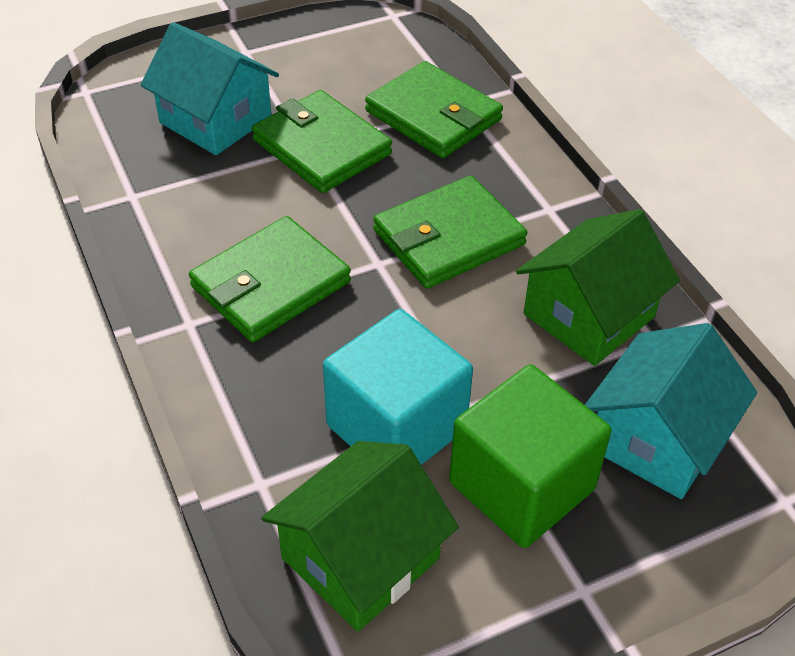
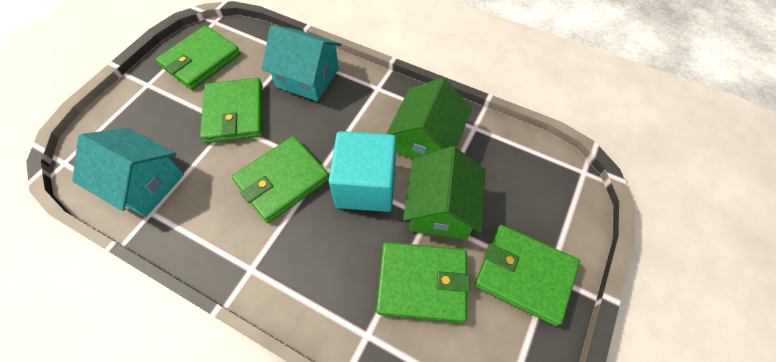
green cube: 1 -> 0
green wallet: 4 -> 5

